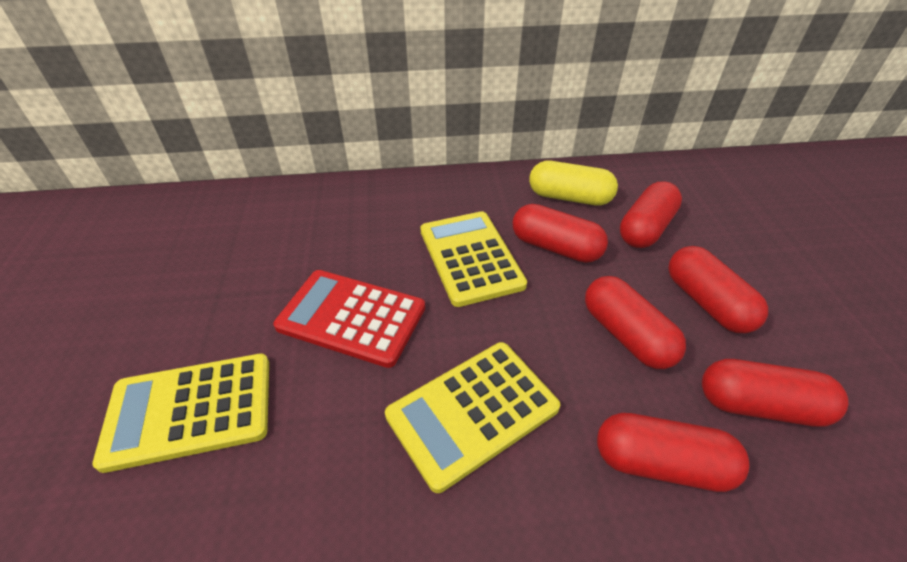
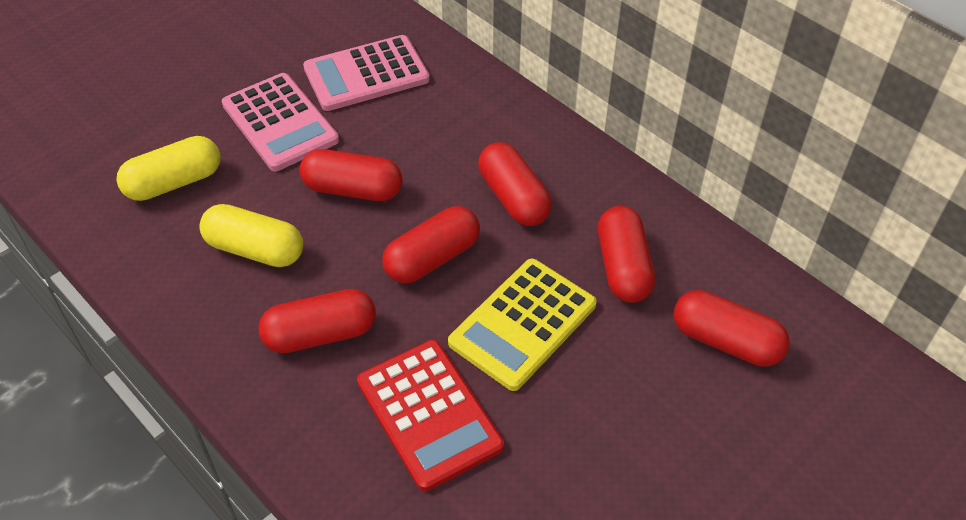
pink calculator: 0 -> 2
yellow calculator: 3 -> 1
yellow capsule: 1 -> 2

